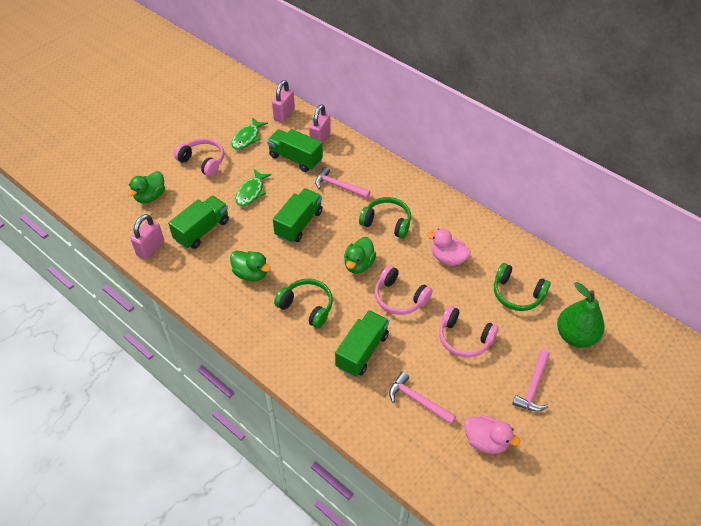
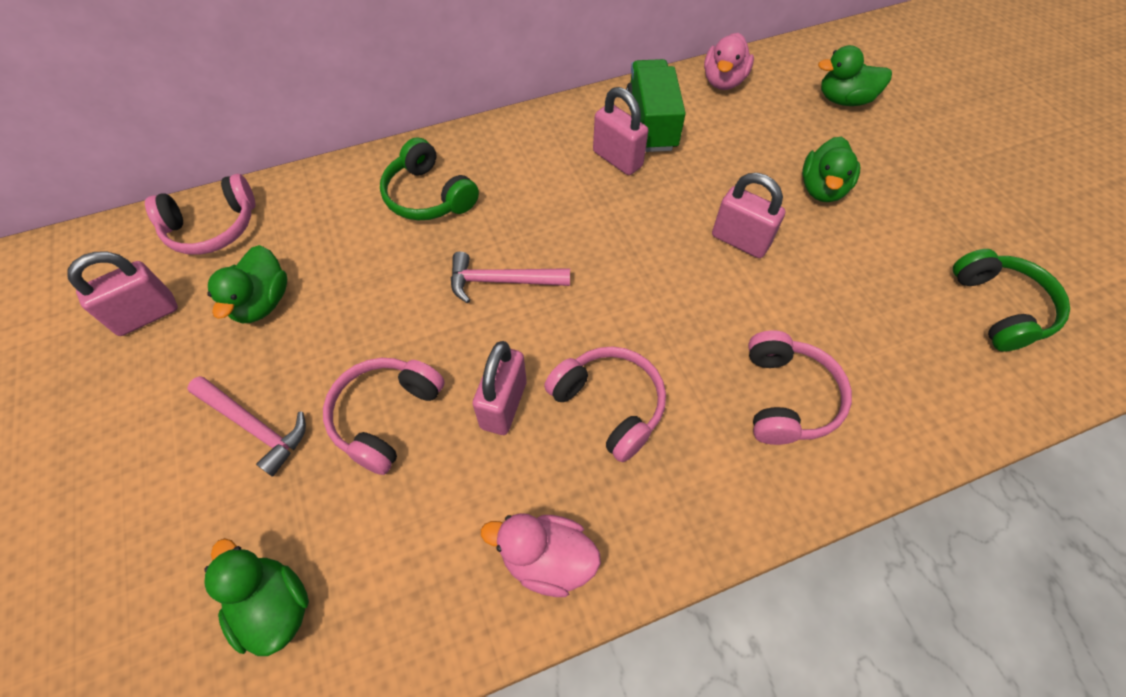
green duck: 3 -> 4
green fish: 2 -> 0
green headphones: 3 -> 2
green pear: 1 -> 0
green truck: 4 -> 1
pink hammer: 3 -> 2
pink headphones: 3 -> 4
pink padlock: 3 -> 4

